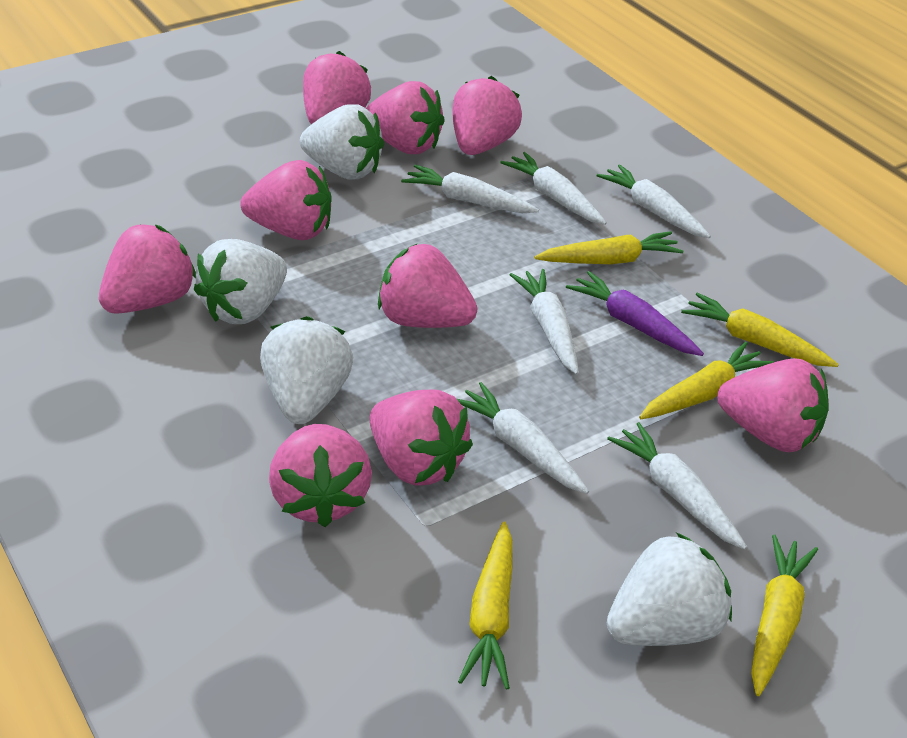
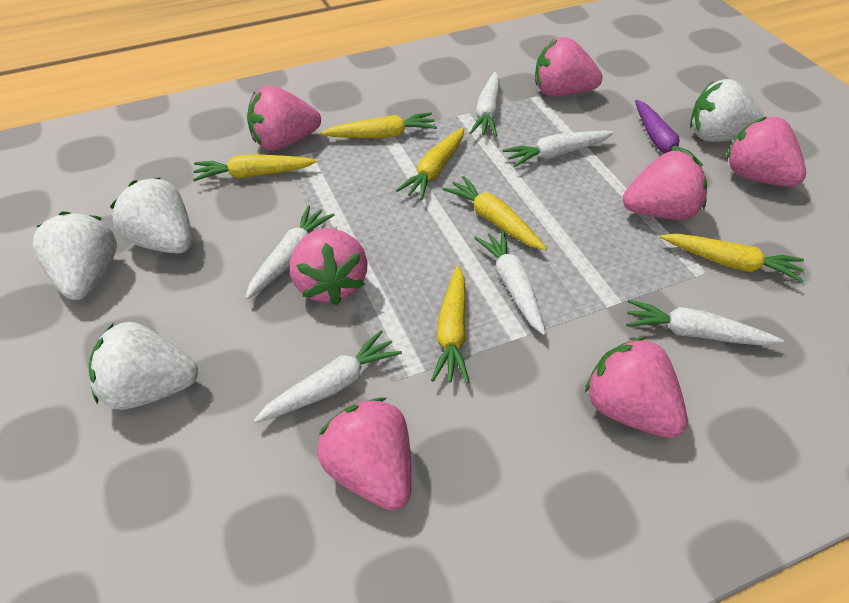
pink strawberry: 9 -> 7
yellow carrot: 5 -> 6

